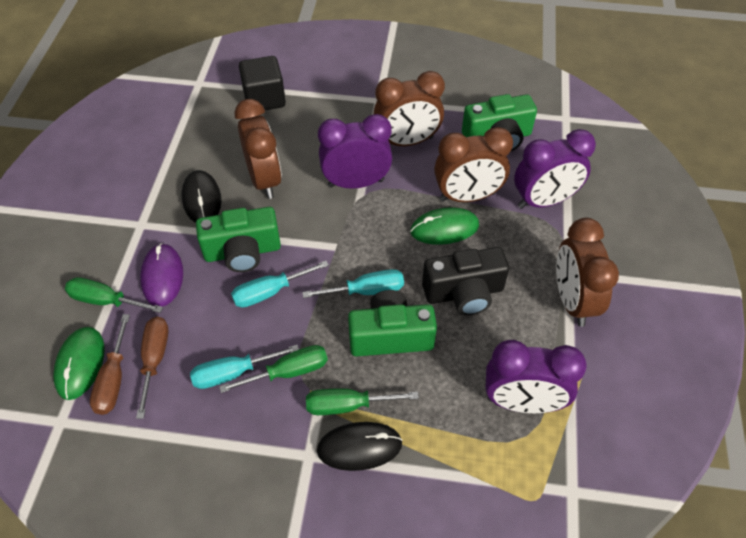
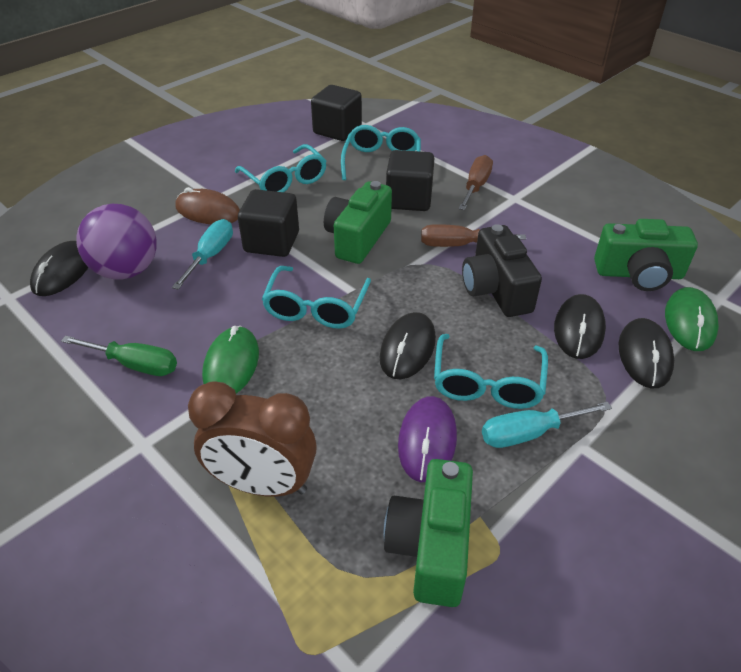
black cube: 1 -> 3
black mouse: 2 -> 4
brown clock: 4 -> 1
brown mouse: 0 -> 1
green screwdriver: 3 -> 1
purple ball: 0 -> 1
purple clock: 3 -> 0
turquoise glasses: 0 -> 4
turquoise screwdriver: 3 -> 2

